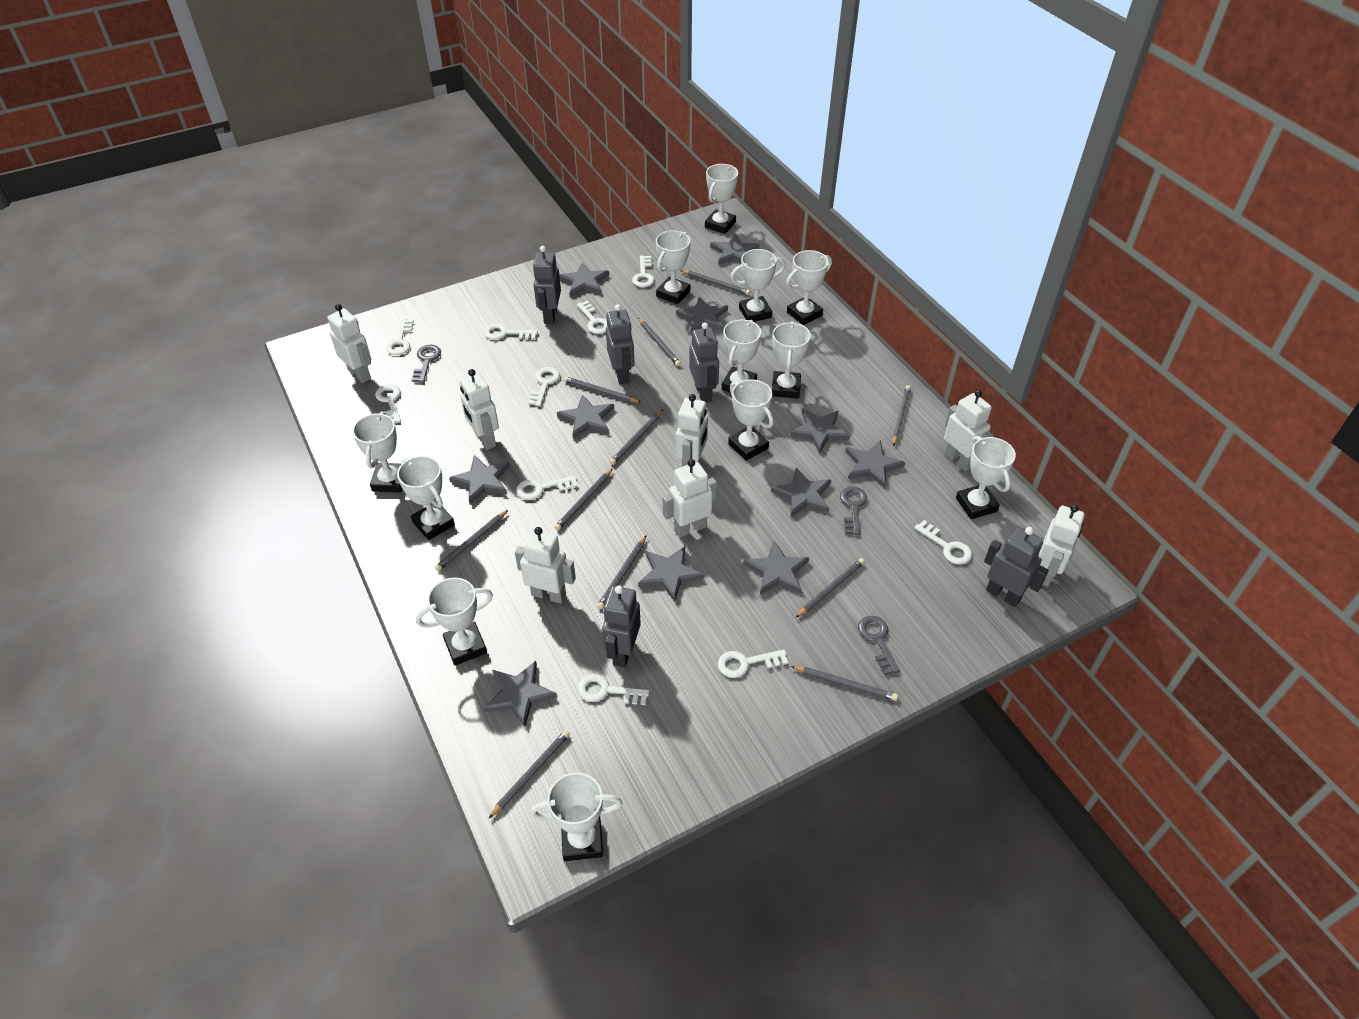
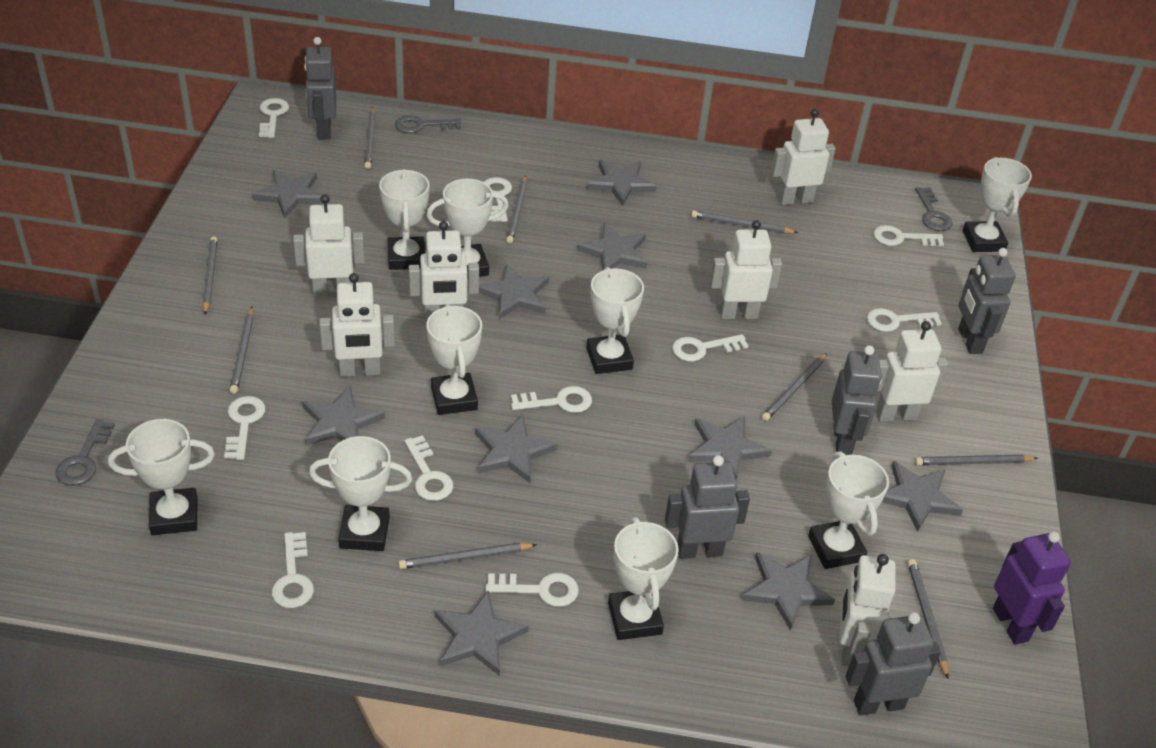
grey pencil: 11 -> 9
grey star: 11 -> 10
purple robot: 0 -> 1
white trophy: 12 -> 9

